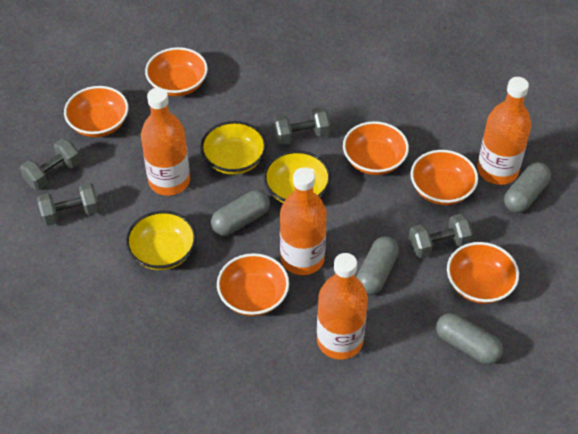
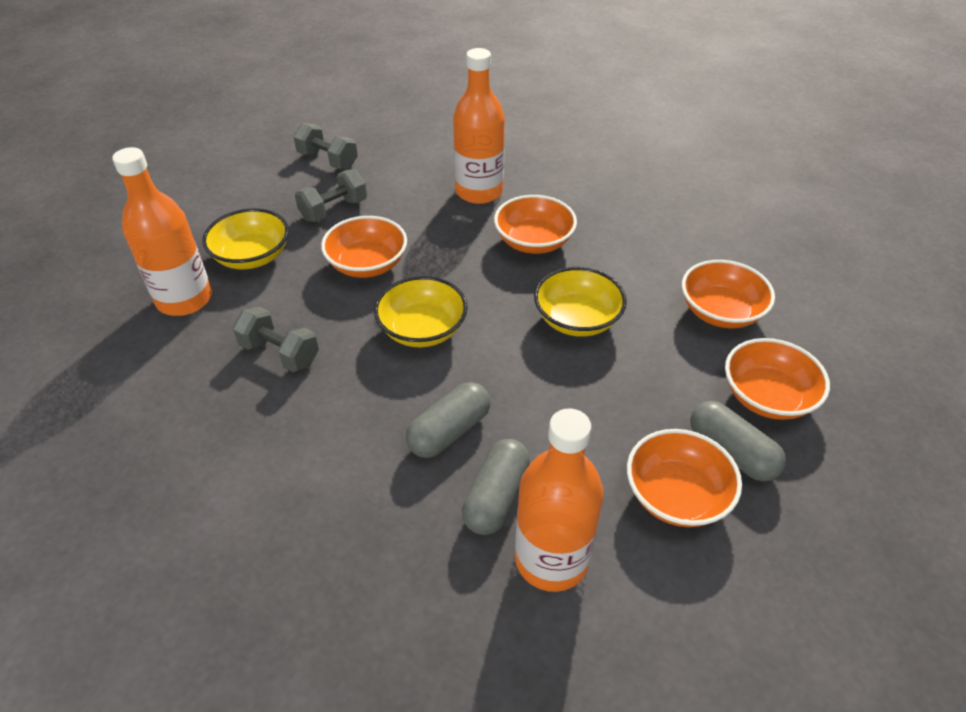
grey capsule: 4 -> 3
grey dumbbell: 4 -> 3
orange bottle: 4 -> 3
orange bowl: 6 -> 5

